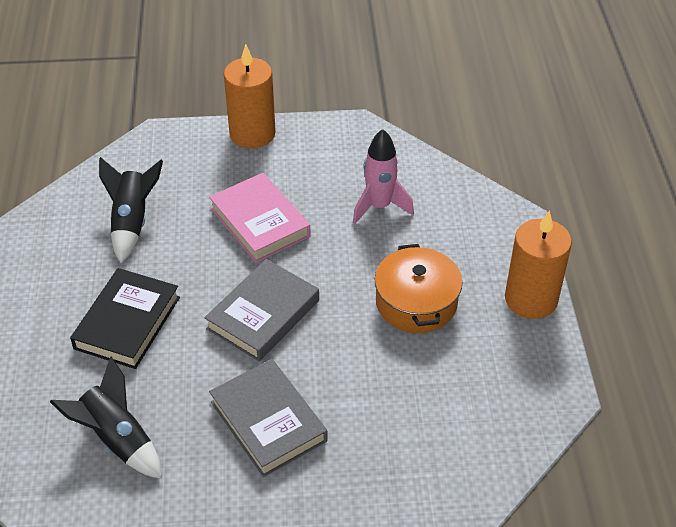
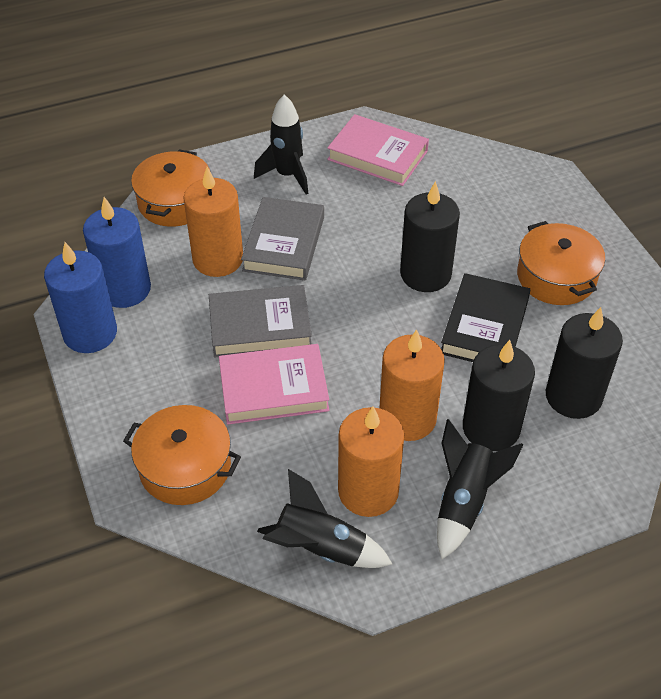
black candle: 0 -> 3
black rocket: 2 -> 3
blue candle: 0 -> 2
orange candle: 2 -> 3
orange pot: 1 -> 3
pink book: 1 -> 2
pink rocket: 1 -> 0

